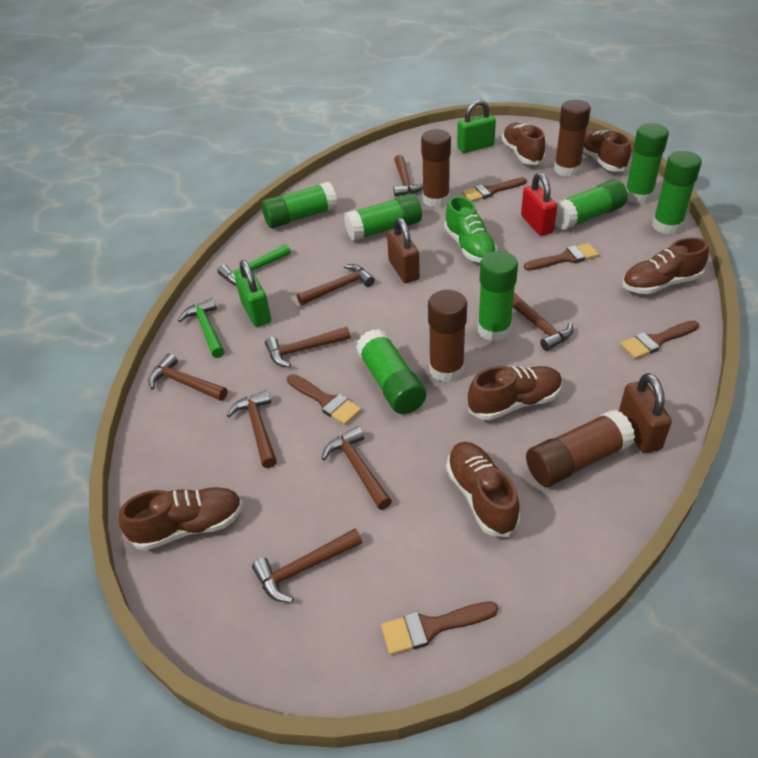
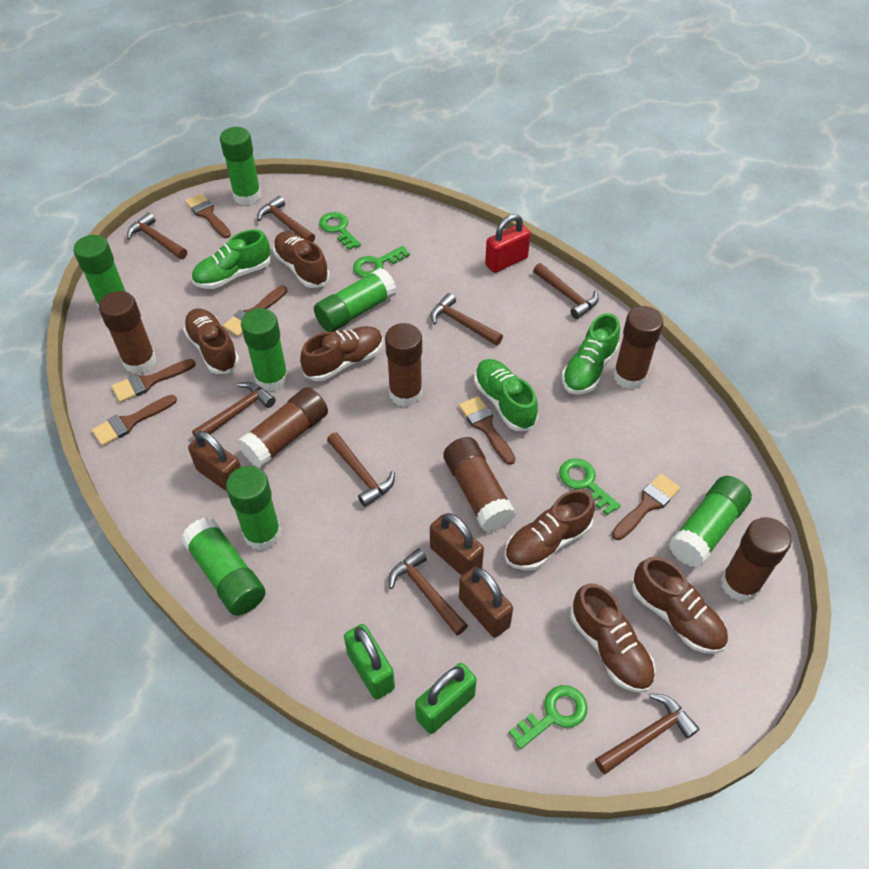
brown brush: 5 -> 6
brown glue stick: 4 -> 6
brown padlock: 2 -> 3
green hammer: 2 -> 0
green key: 0 -> 4
green shoe: 1 -> 3

